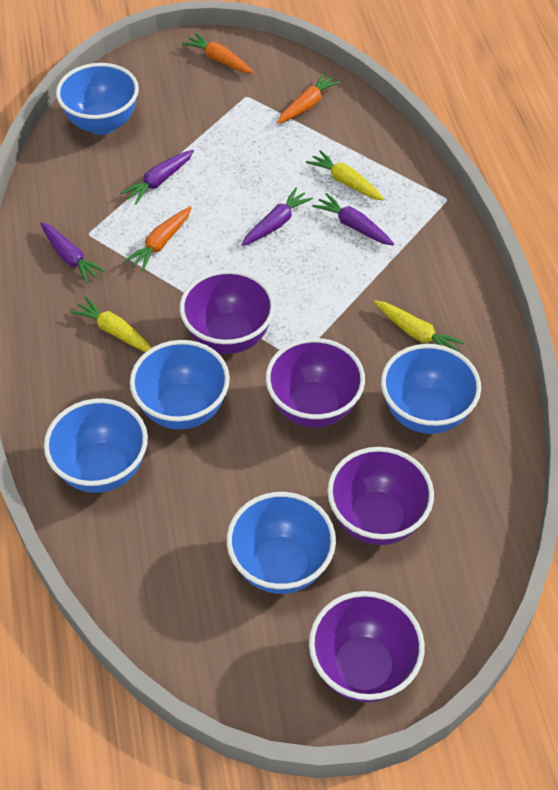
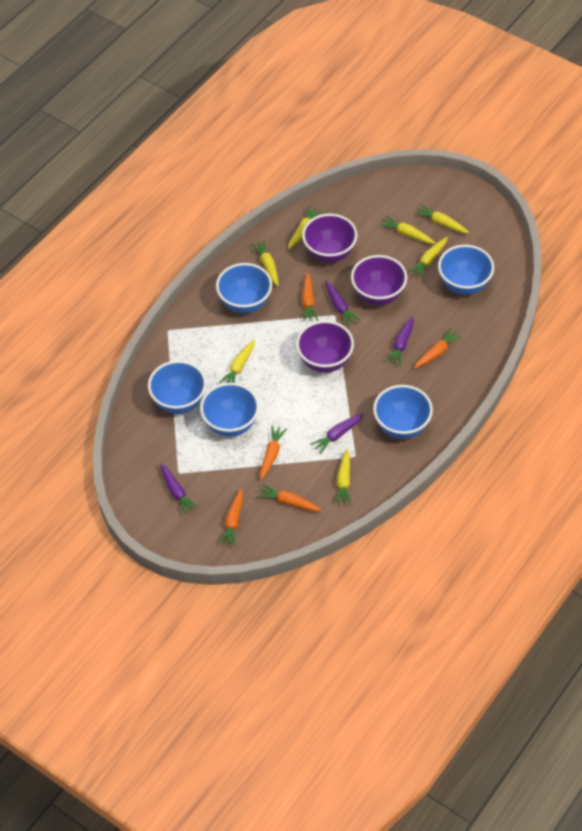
orange carrot: 3 -> 5
purple bowl: 4 -> 3
yellow carrot: 3 -> 7

